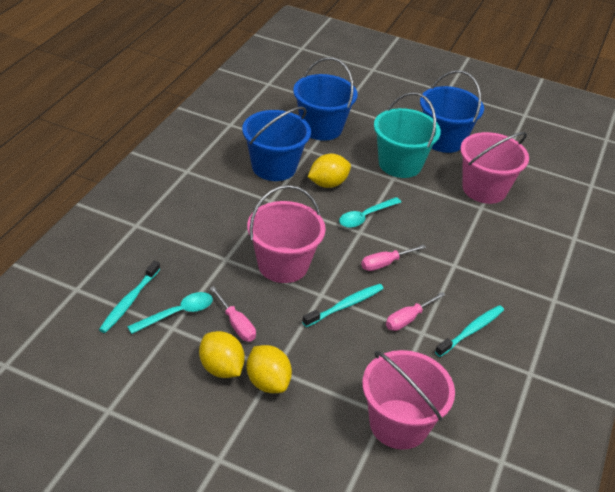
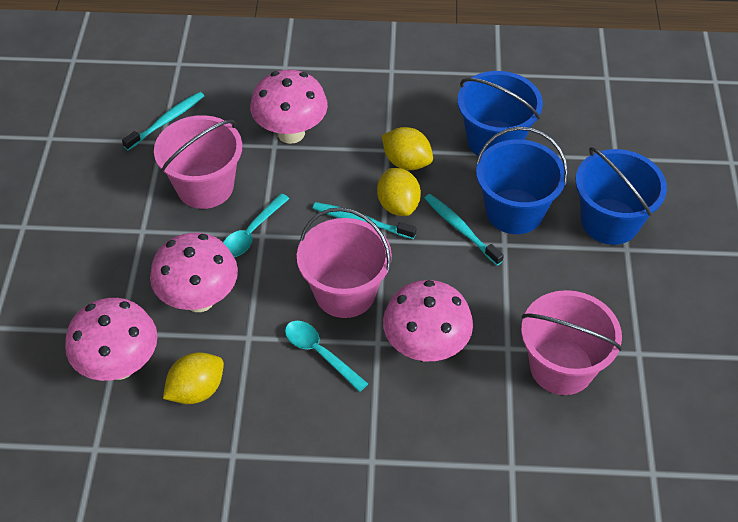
pink mushroom: 0 -> 4
pink screwdriver: 3 -> 0
turquoise bucket: 1 -> 0

